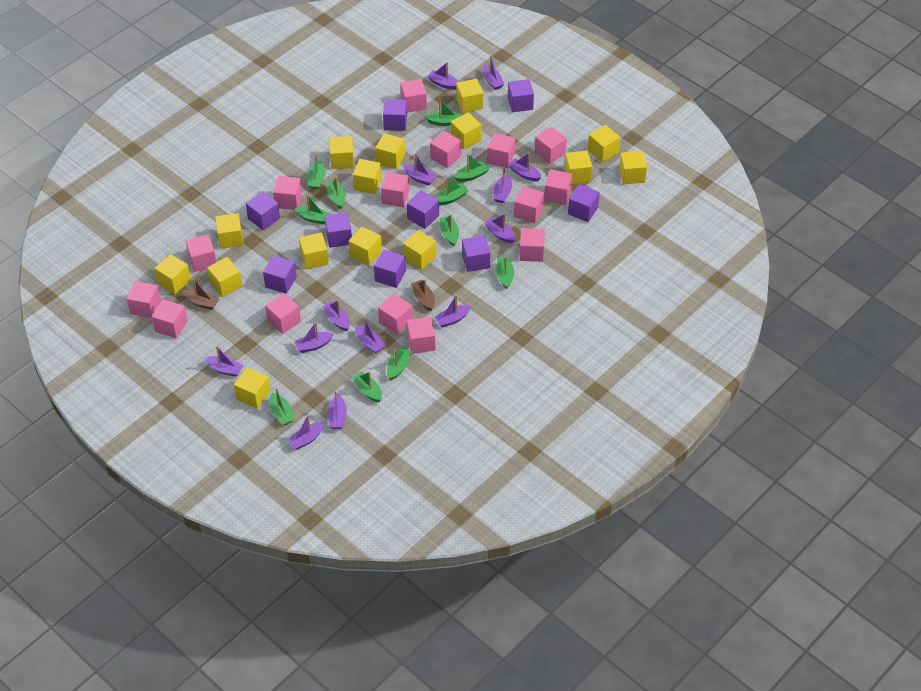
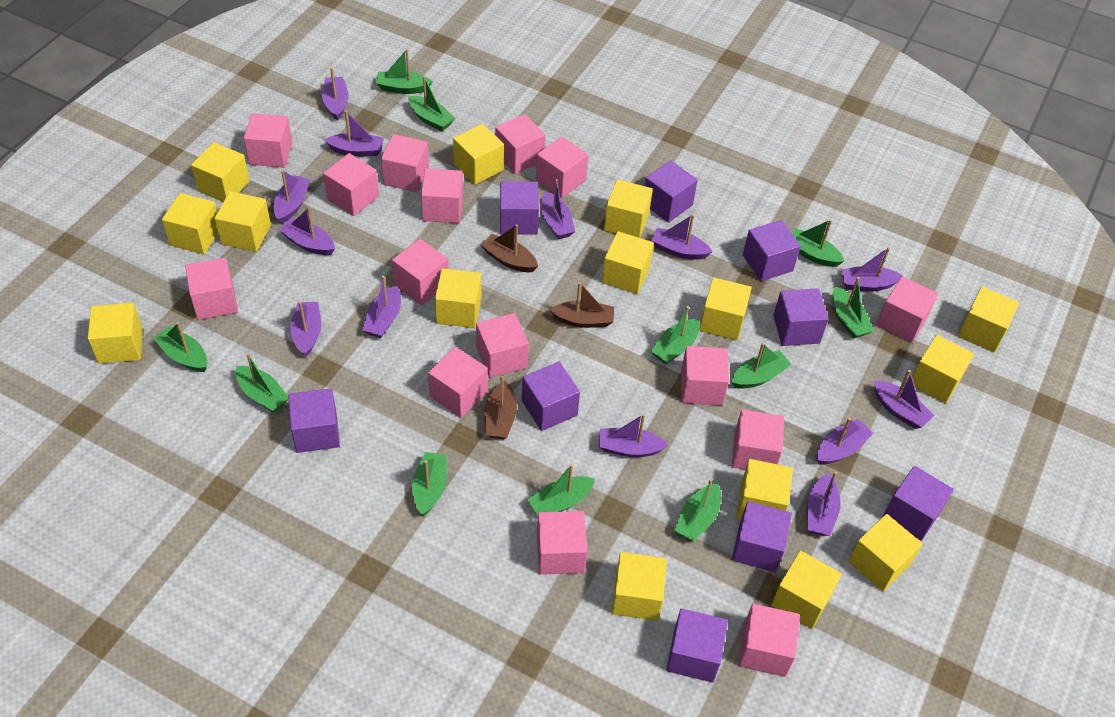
brown boat: 2 -> 3

